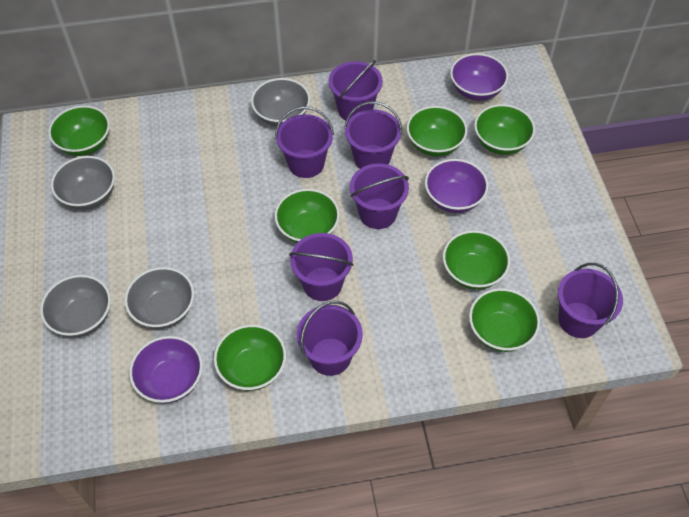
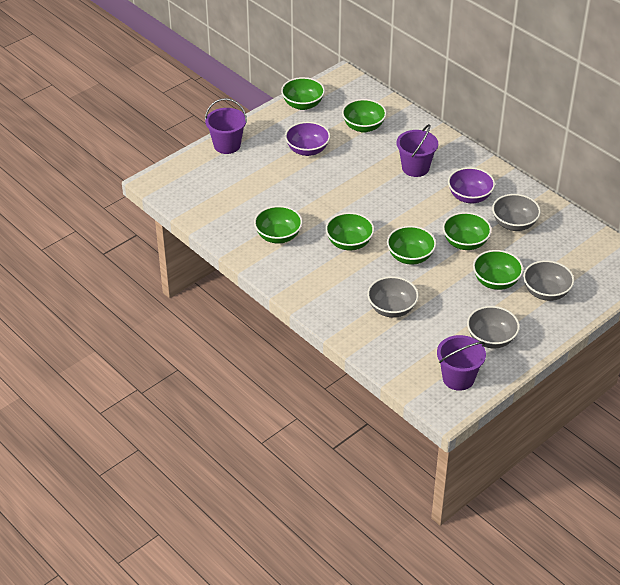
purple bowl: 3 -> 2
purple bucket: 7 -> 3

